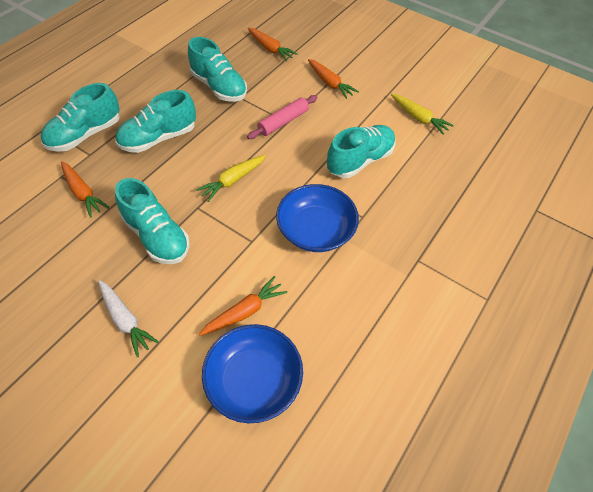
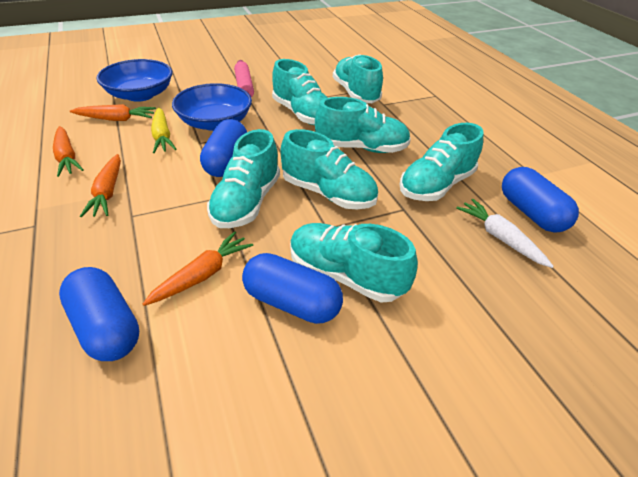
blue capsule: 0 -> 4
turquoise shoe: 5 -> 7
yellow carrot: 2 -> 1

